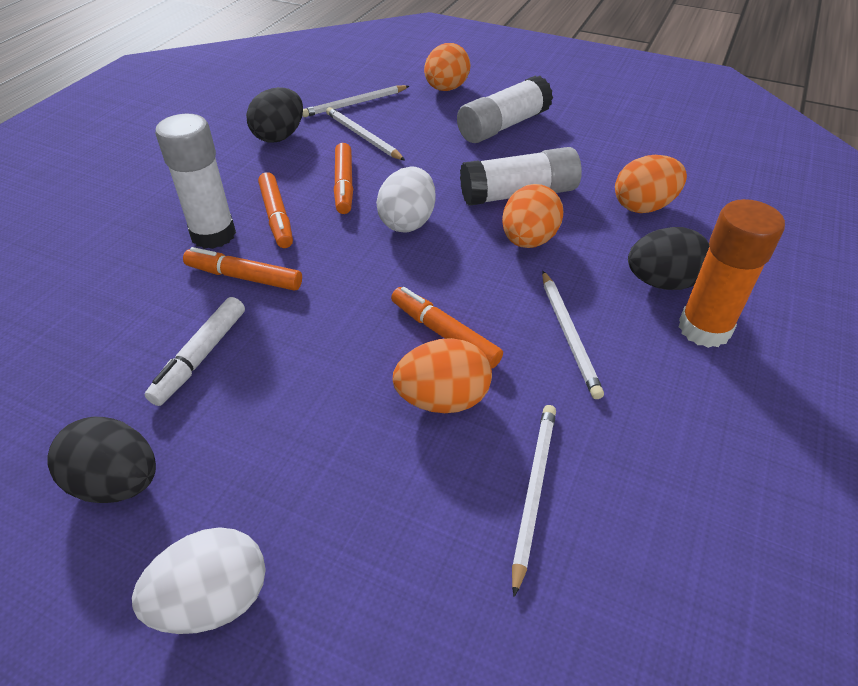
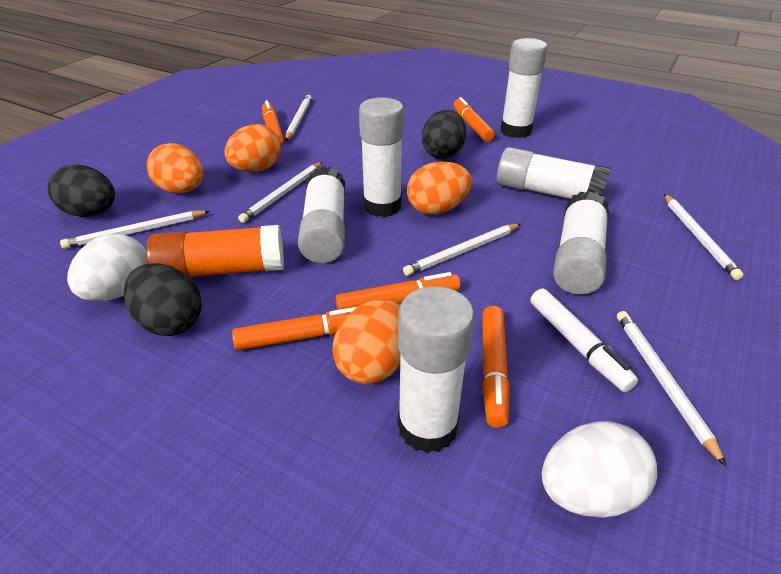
orange marker: 4 -> 5
white glue stick: 3 -> 6
white pencil: 4 -> 6

